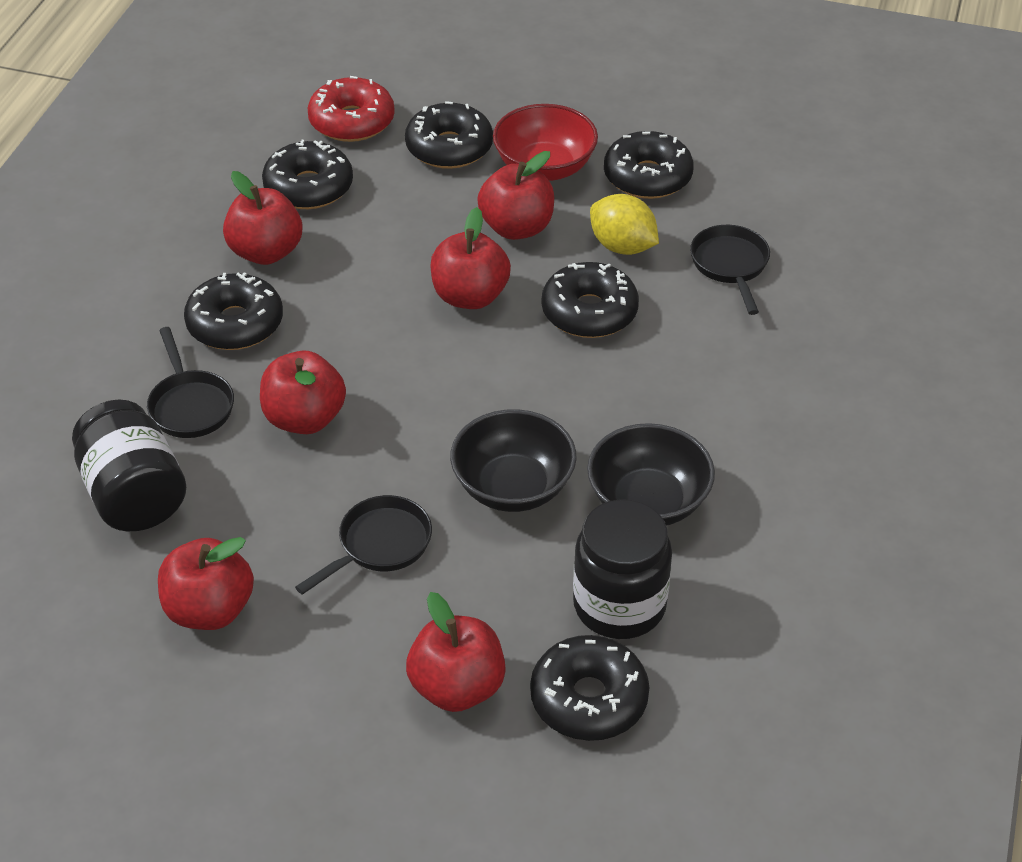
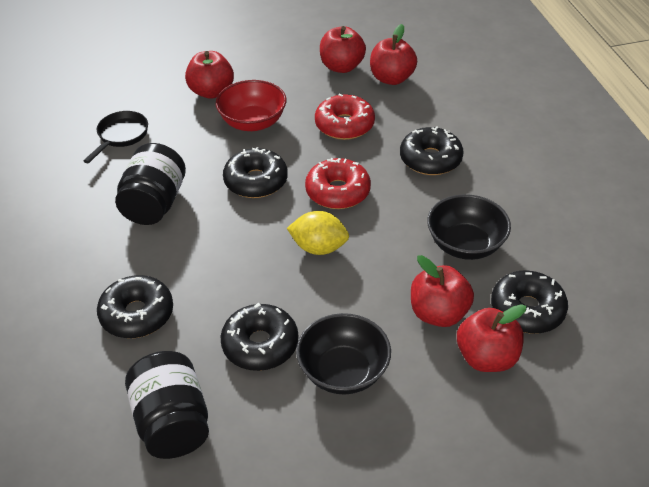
black donut: 6 -> 5
black pan: 3 -> 1
red apple: 6 -> 5
red donut: 1 -> 2

